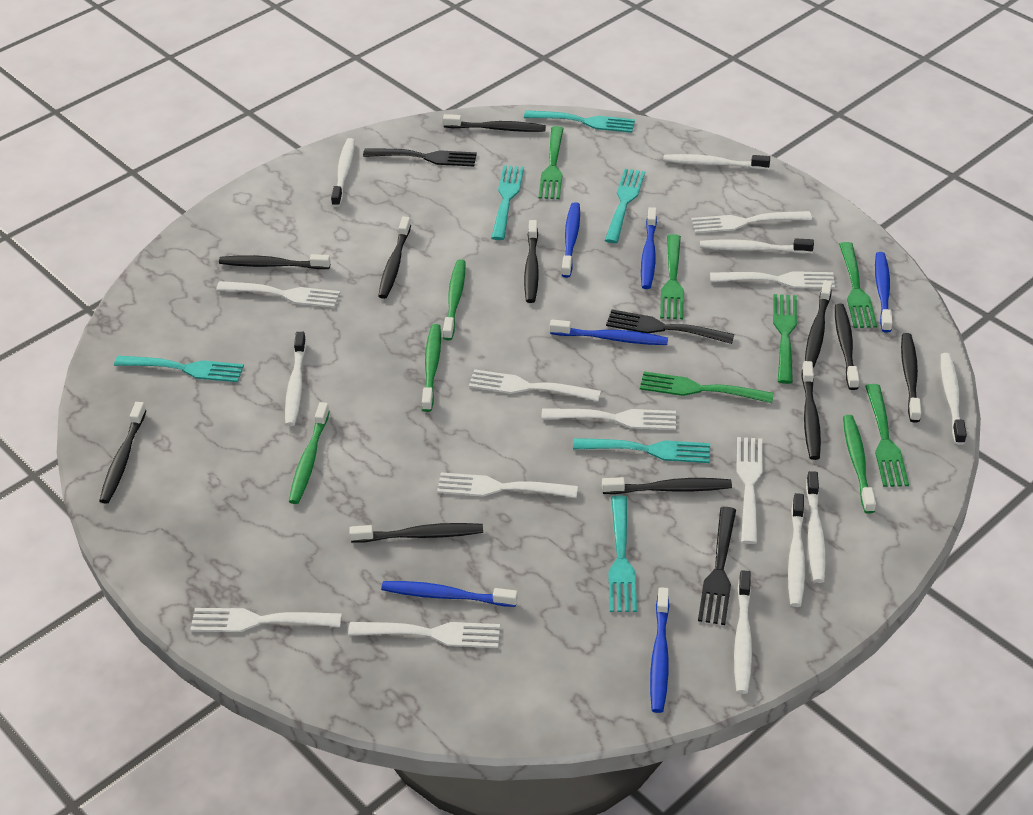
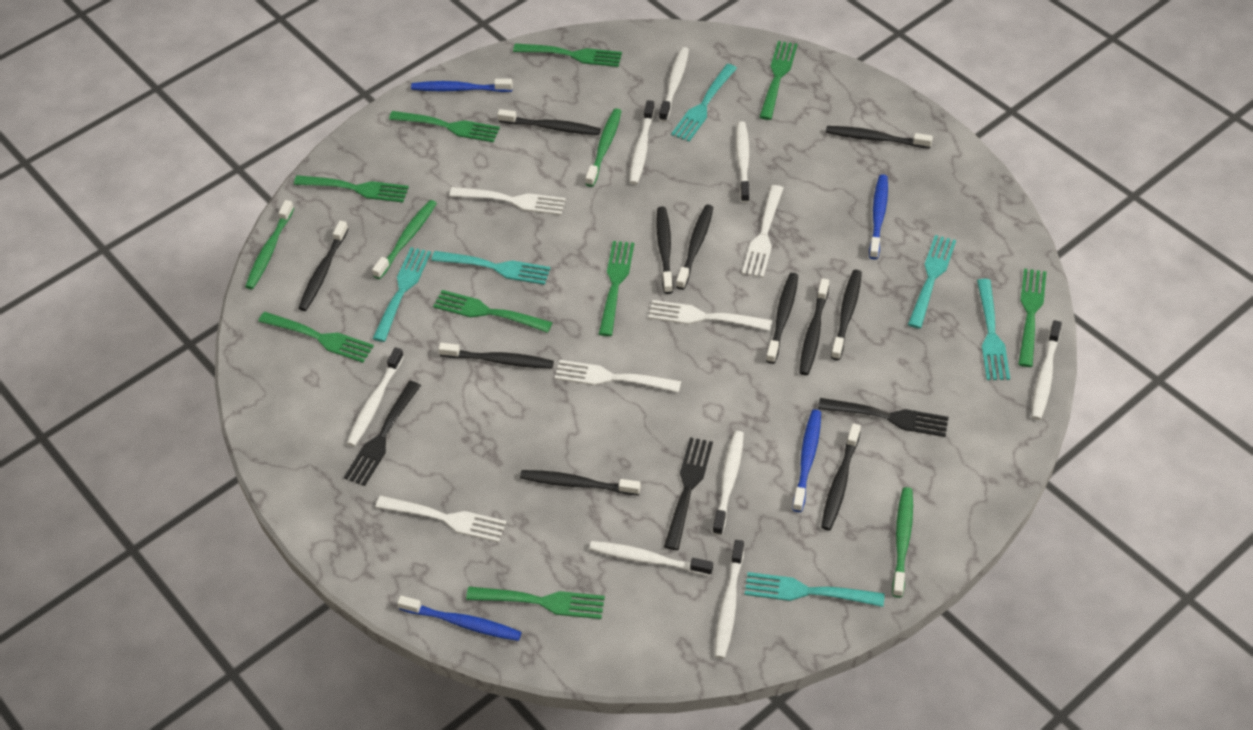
blue toothbrush: 6 -> 4
green fork: 6 -> 9
white fork: 9 -> 5

